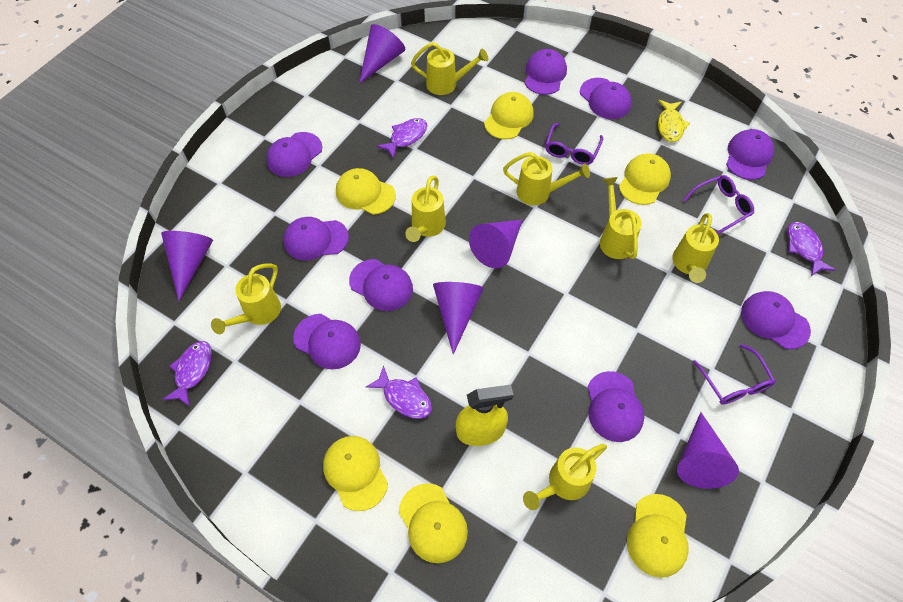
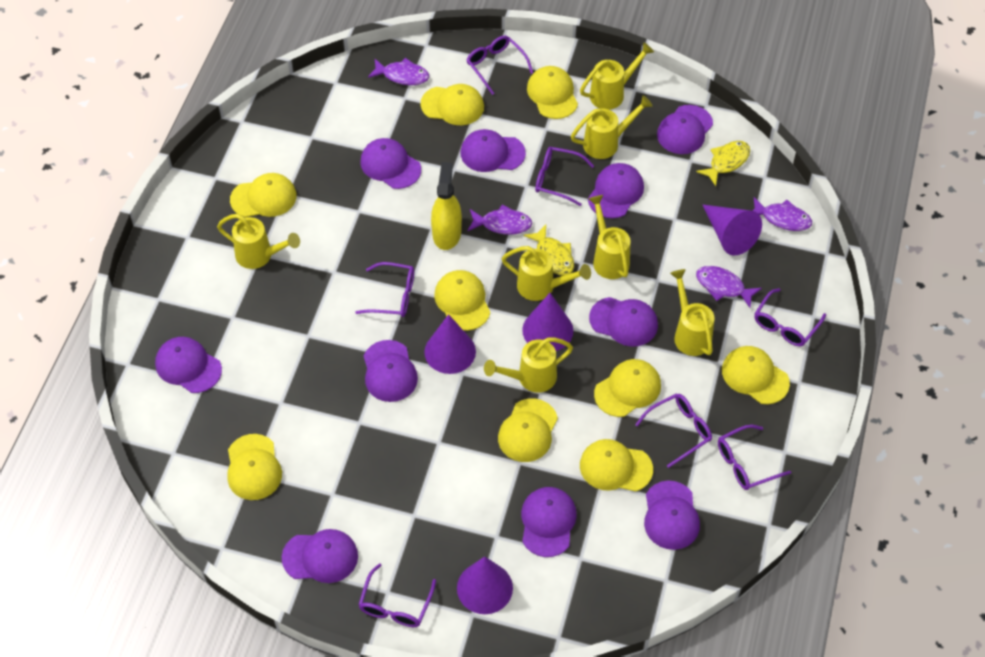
purple cap: 9 -> 10
purple cone: 5 -> 4
purple glasses: 3 -> 7
yellow cap: 6 -> 9
yellow fish: 1 -> 2

